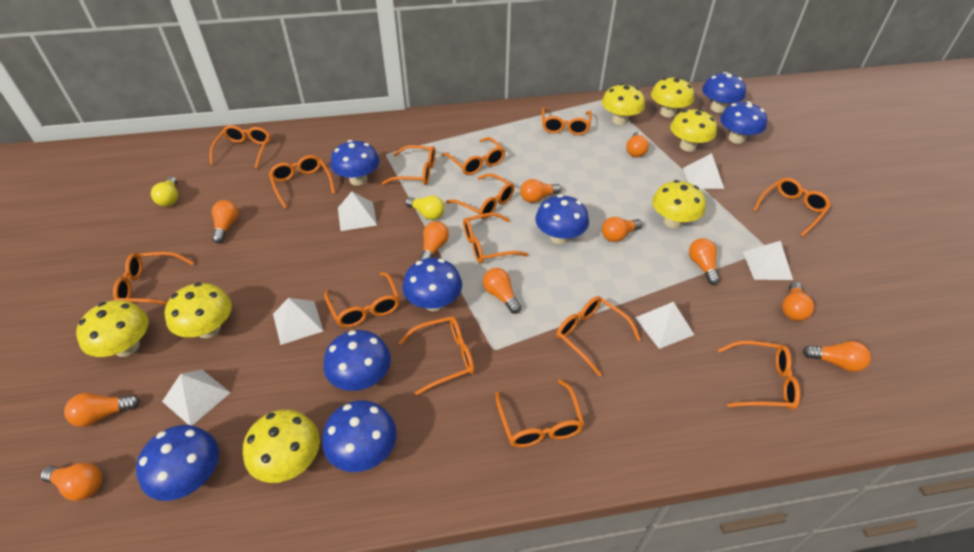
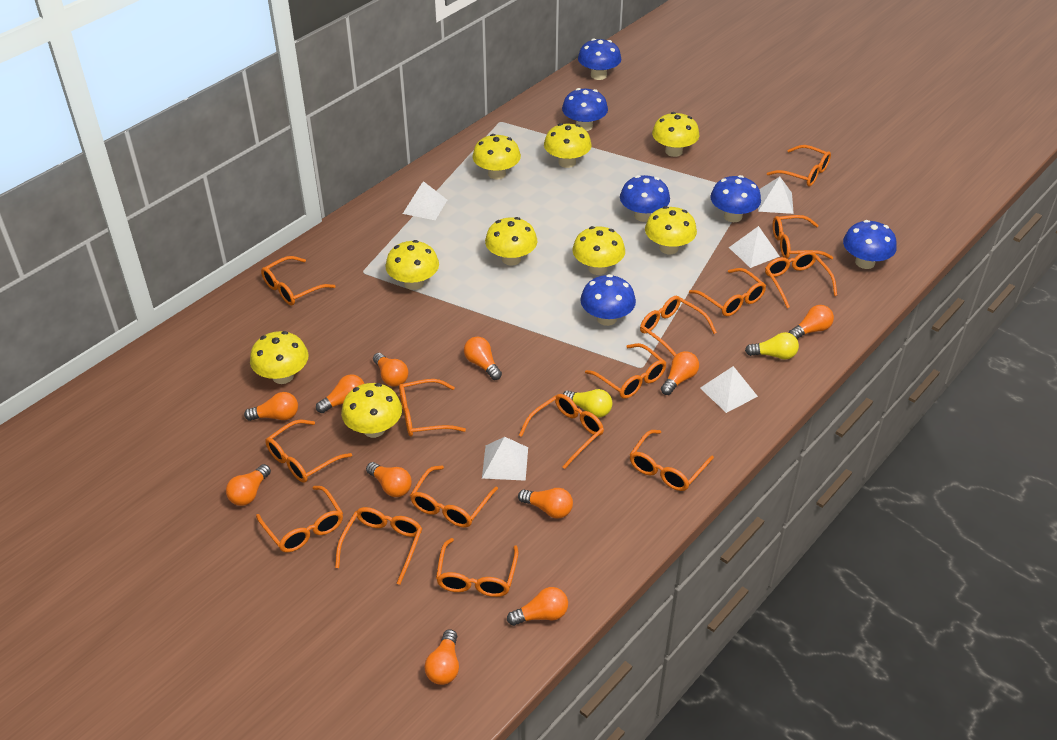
blue mushroom: 8 -> 6
orange glasses: 14 -> 15
white pyramid: 6 -> 5
yellow mushroom: 7 -> 9

